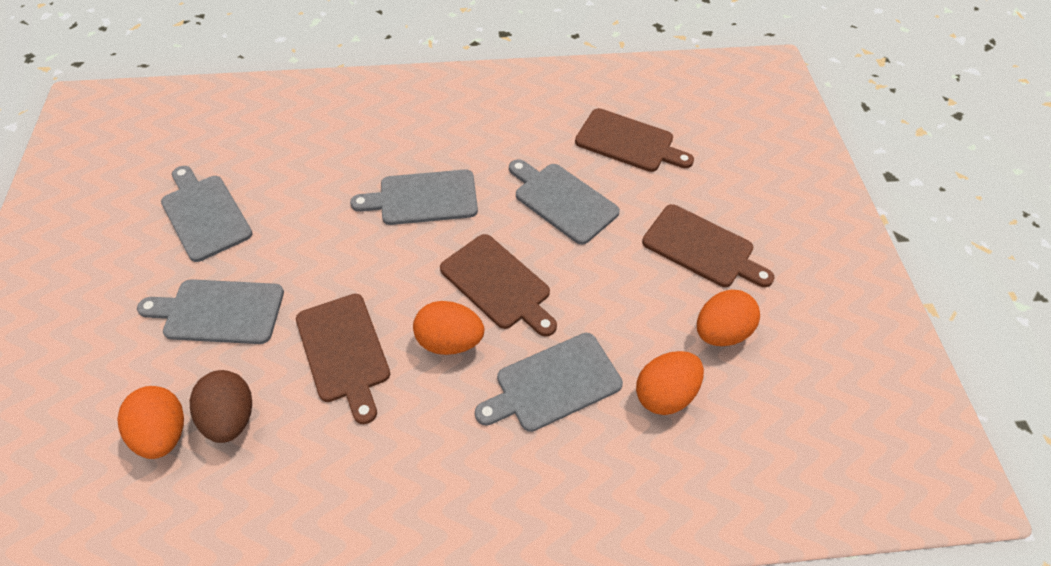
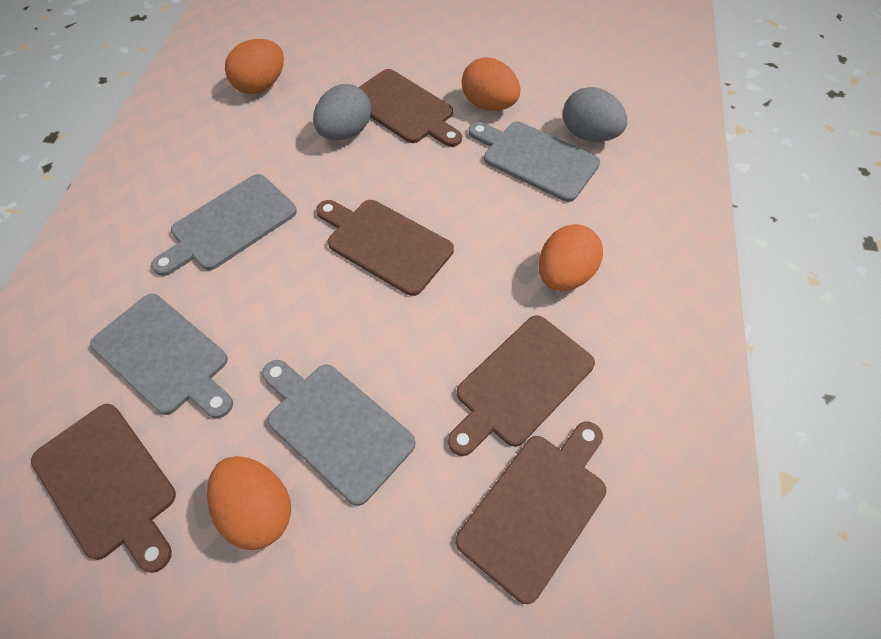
brown cutting board: 4 -> 5
brown egg: 1 -> 0
grey cutting board: 5 -> 4
grey egg: 0 -> 2

